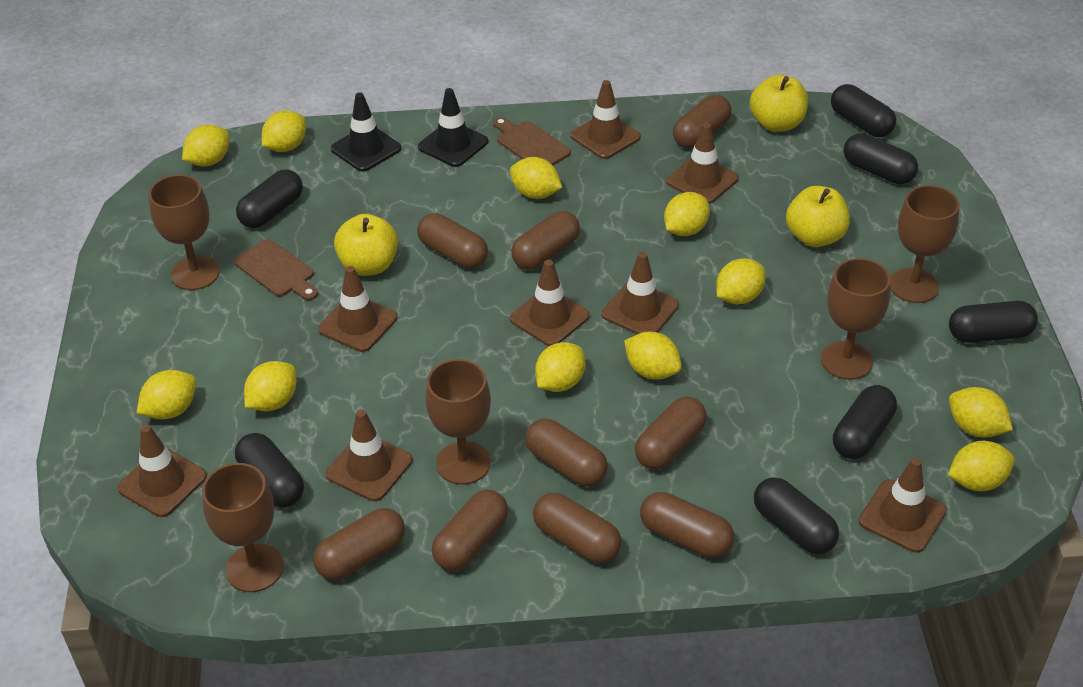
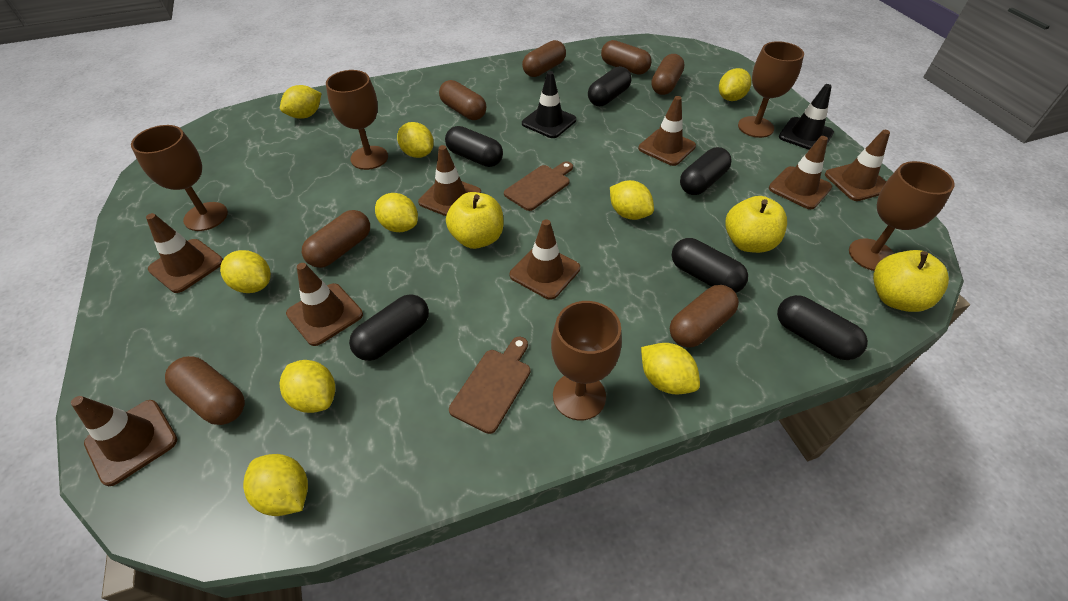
black capsule: 7 -> 6
brown capsule: 9 -> 7
yellow lemon: 11 -> 9

